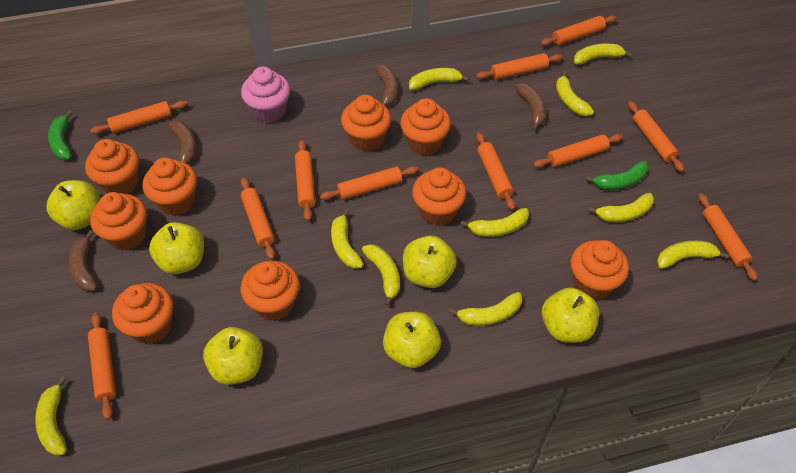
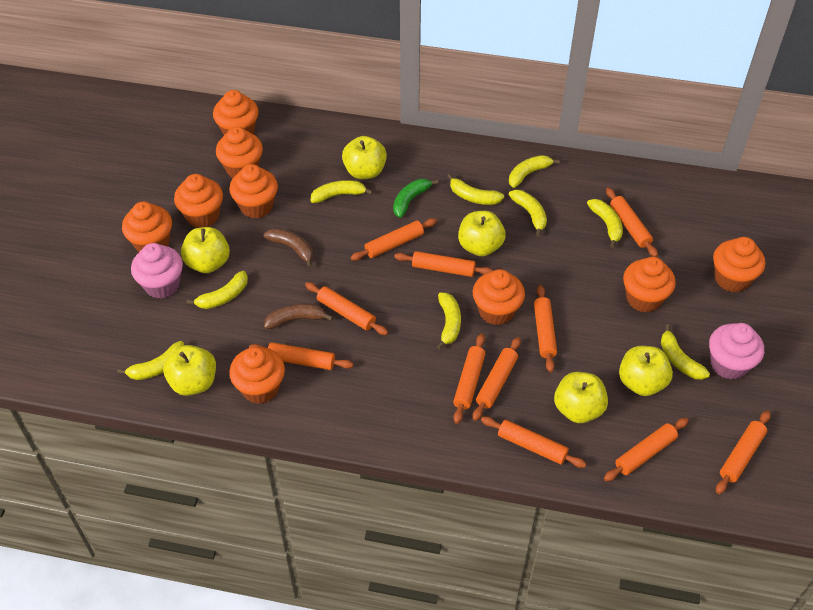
brown banana: 4 -> 2
green banana: 2 -> 1
pink cupcake: 1 -> 2
yellow banana: 10 -> 9

